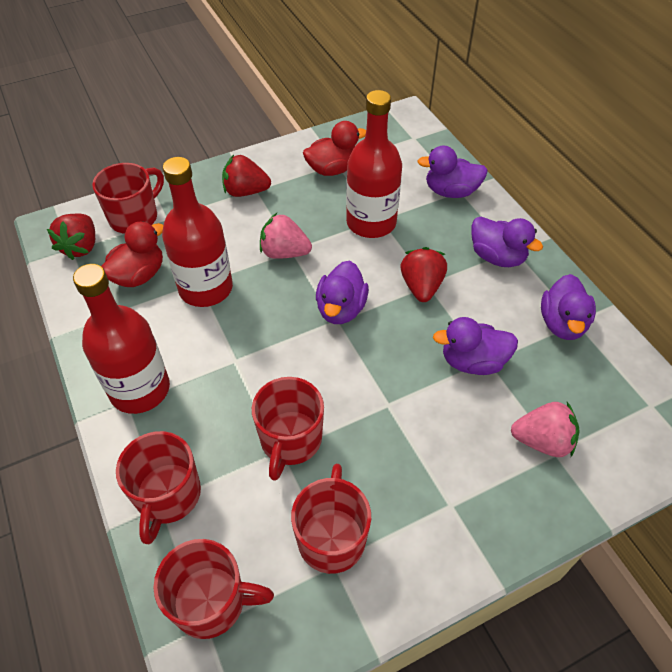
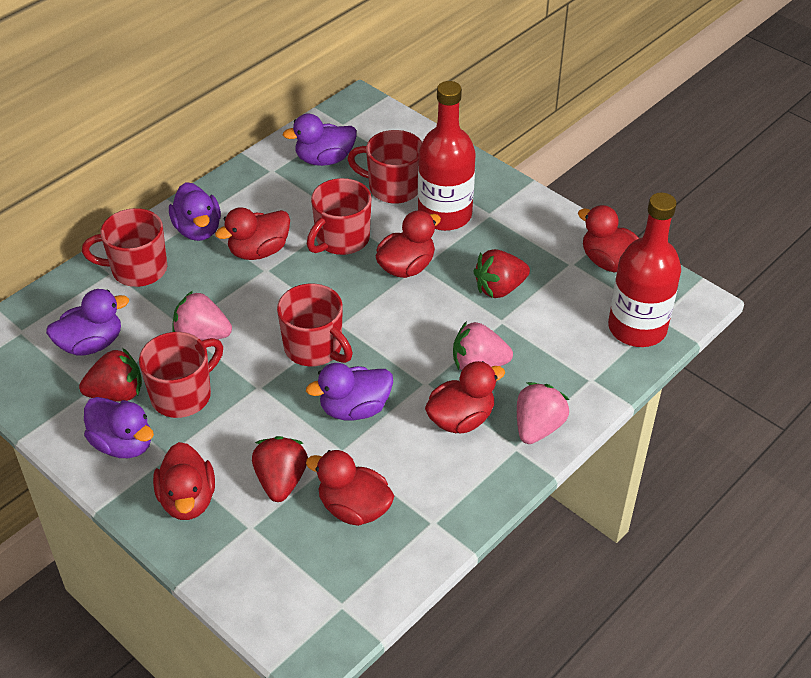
pink strawberry: 2 -> 3
red bottle: 3 -> 2
red duck: 2 -> 6

